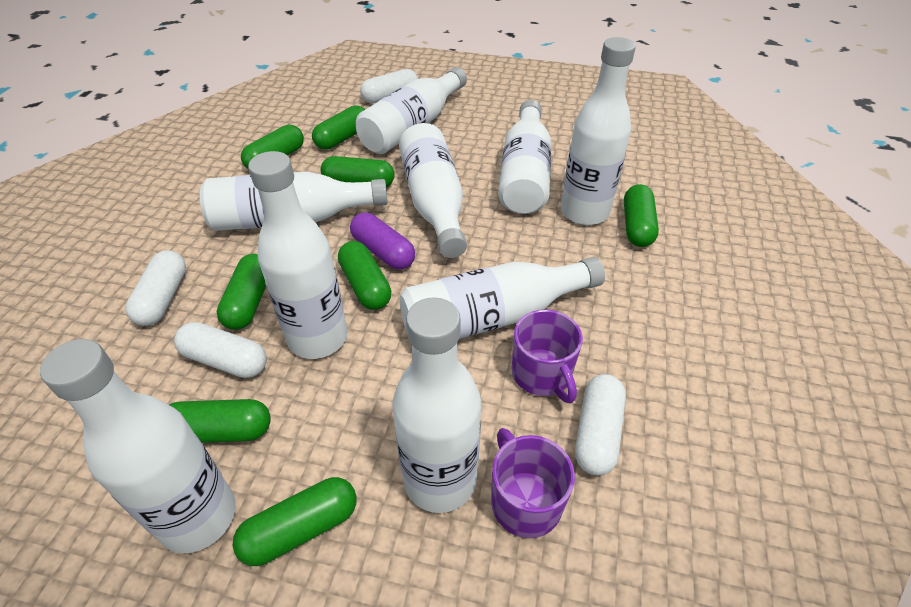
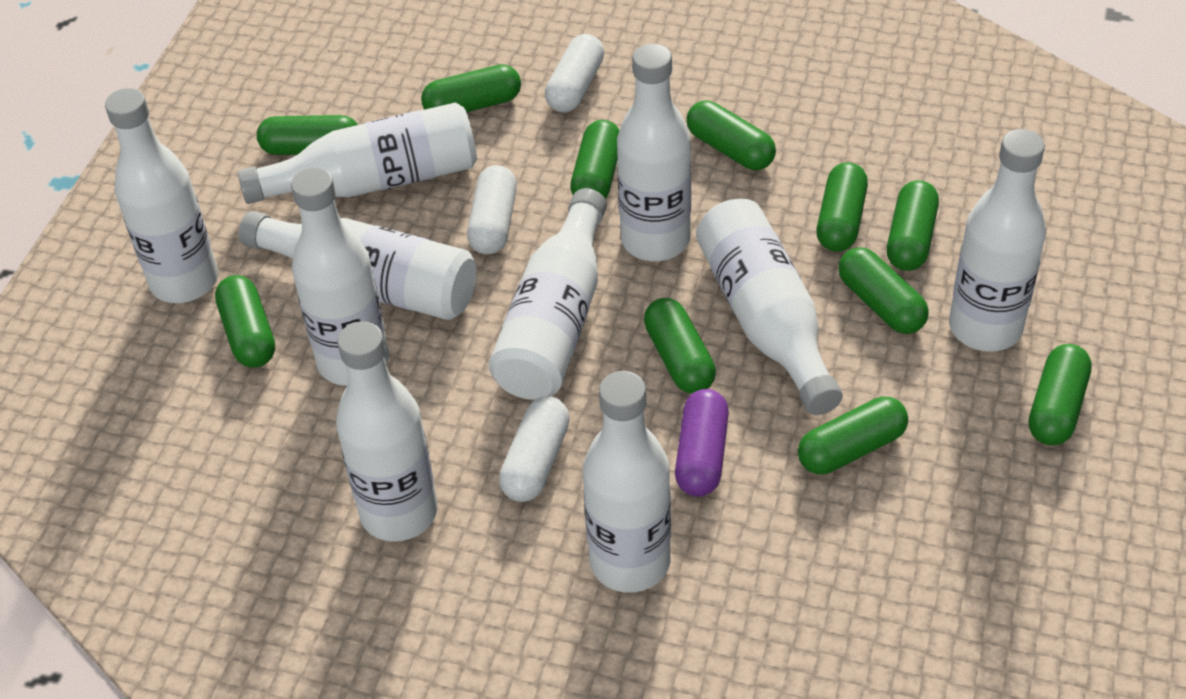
green capsule: 8 -> 11
purple mug: 2 -> 0
white bottle: 9 -> 10
white capsule: 4 -> 3

